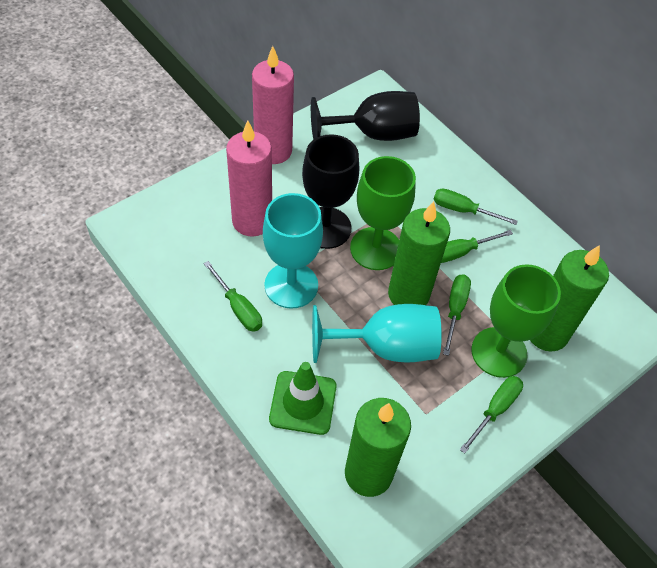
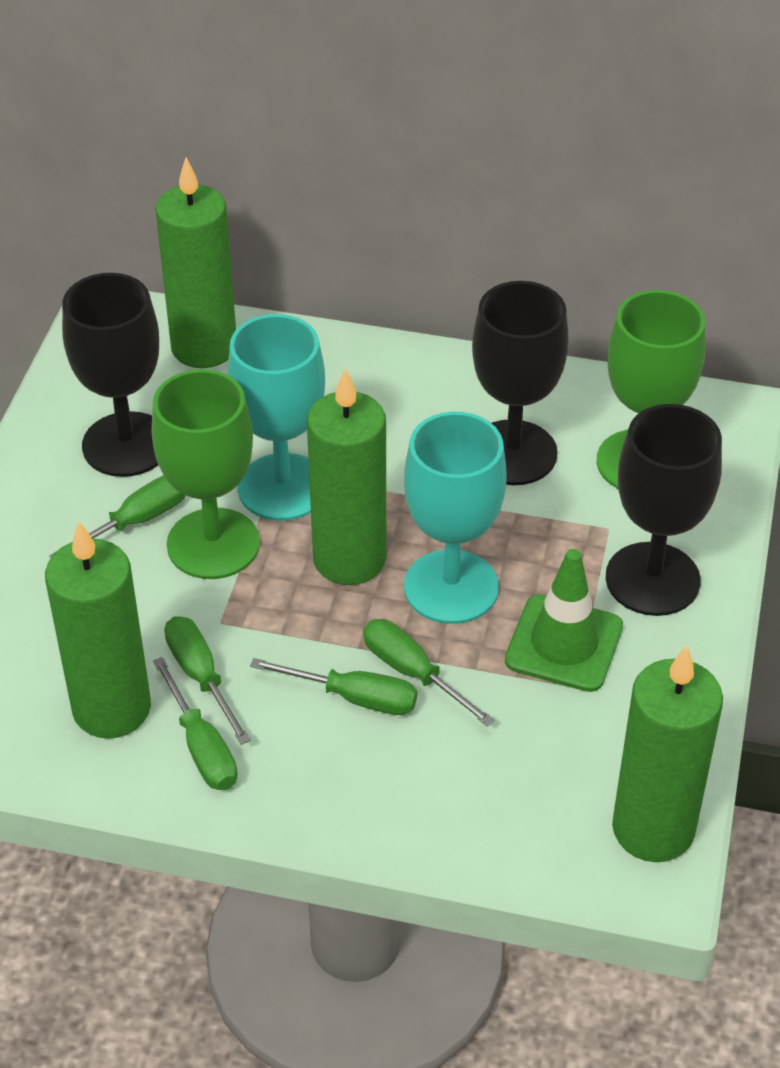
black goblet: 2 -> 3
green candle: 3 -> 4
pink candle: 2 -> 0

